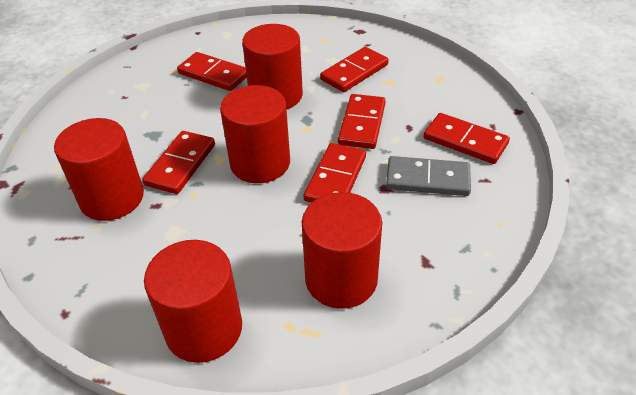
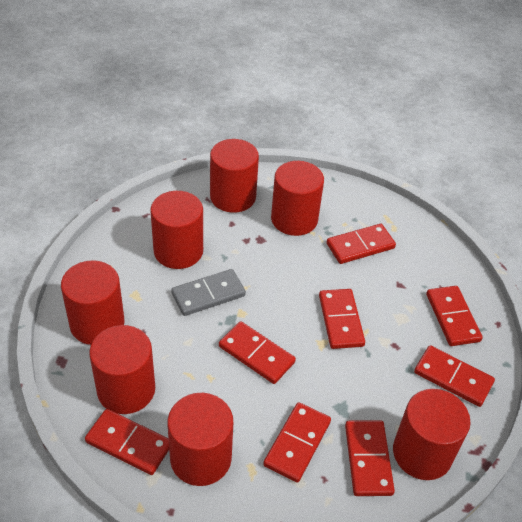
red cylinder: 5 -> 7
red domino: 6 -> 8

